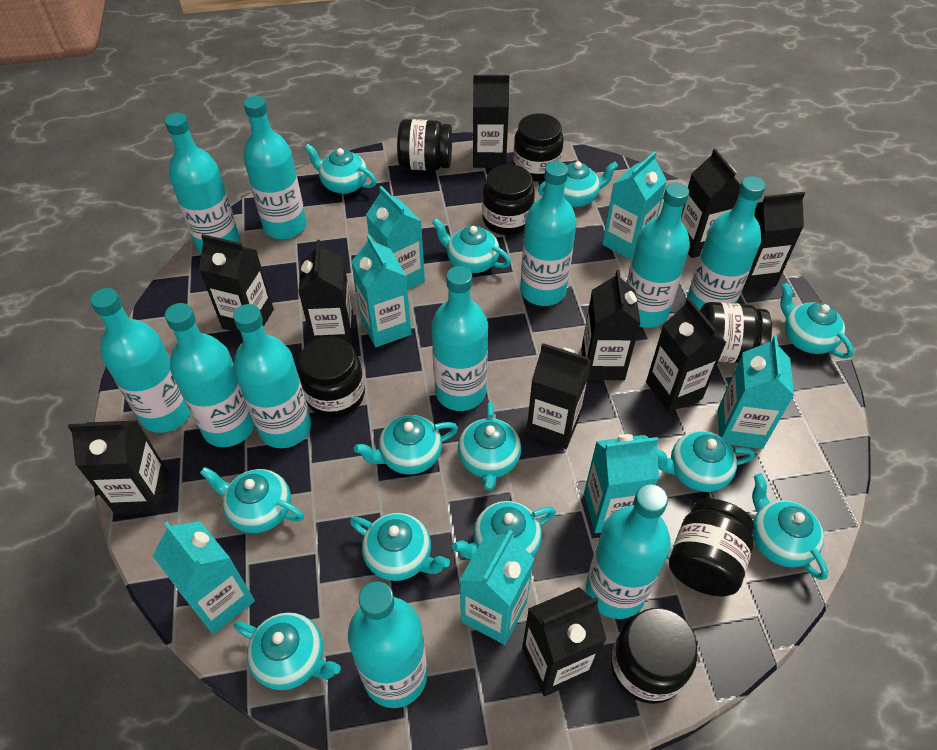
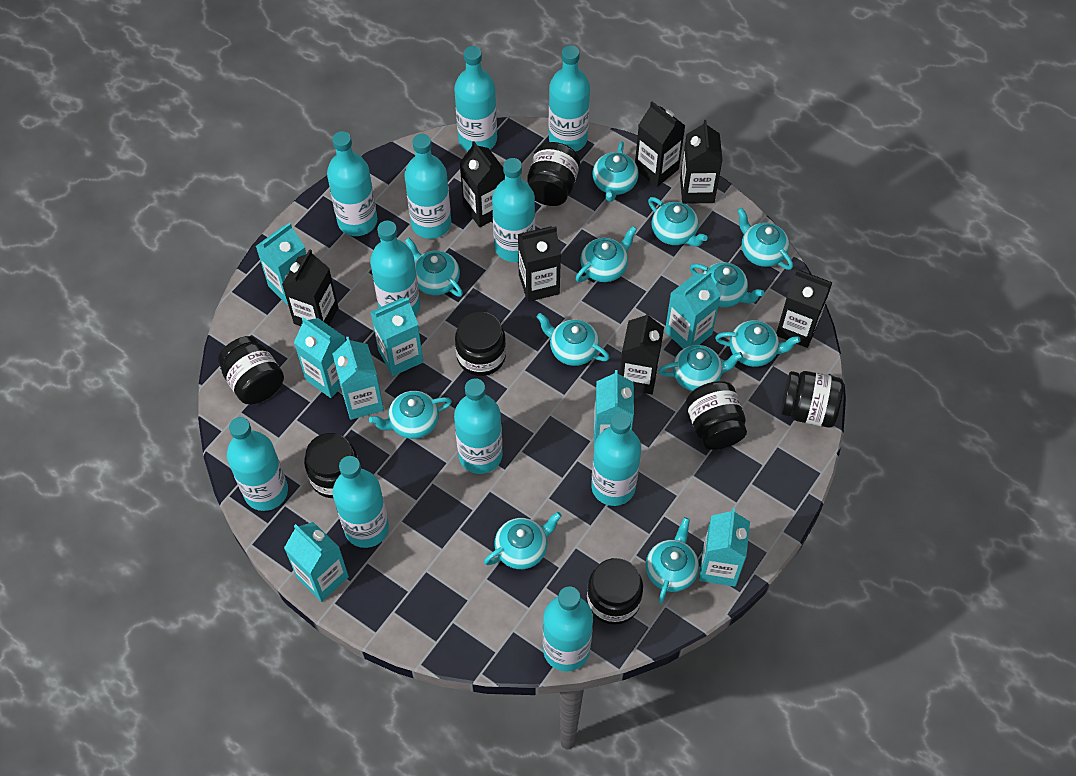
black carton: 10 -> 7
turquoise carton: 7 -> 8

